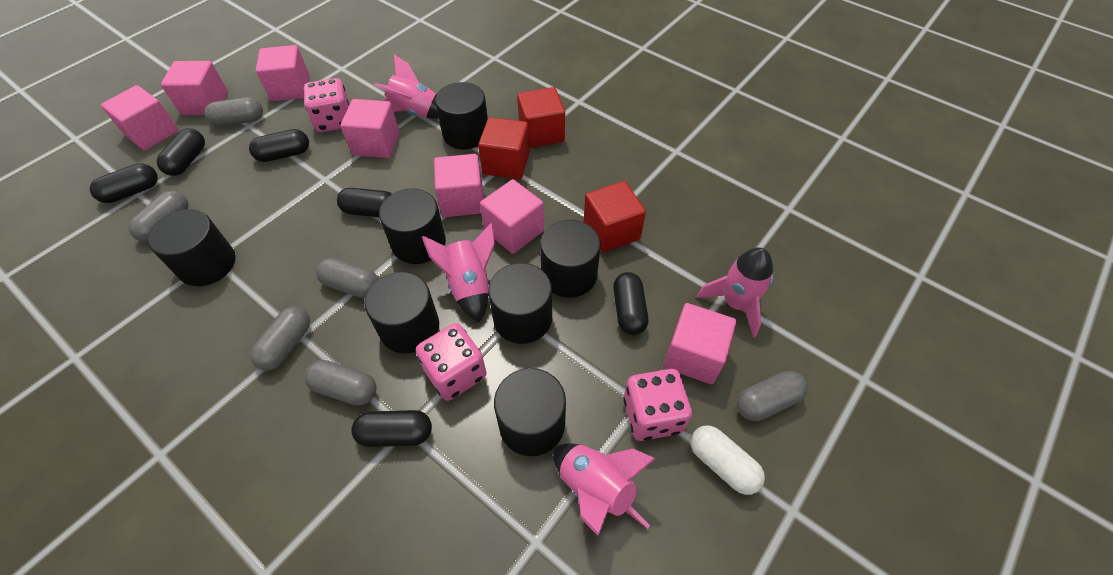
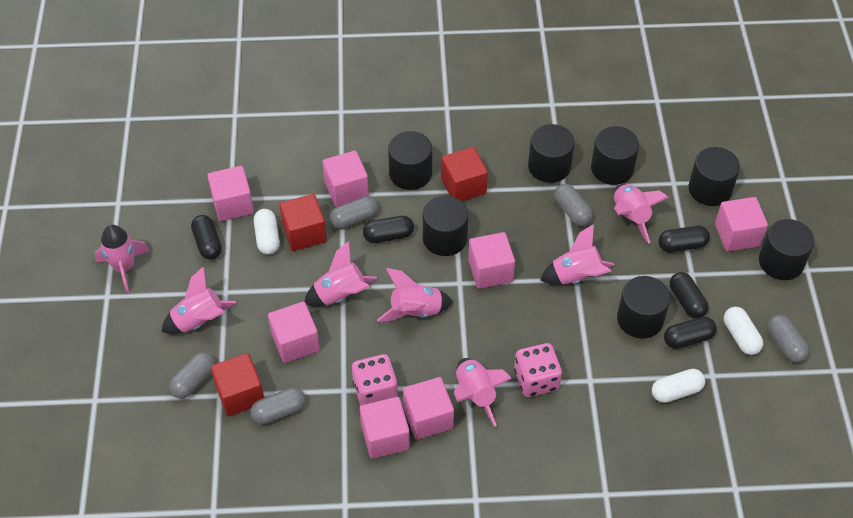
black capsule: 6 -> 5
grey capsule: 6 -> 5
pink dice: 3 -> 2
pink rocket: 4 -> 7
white capsule: 1 -> 3

